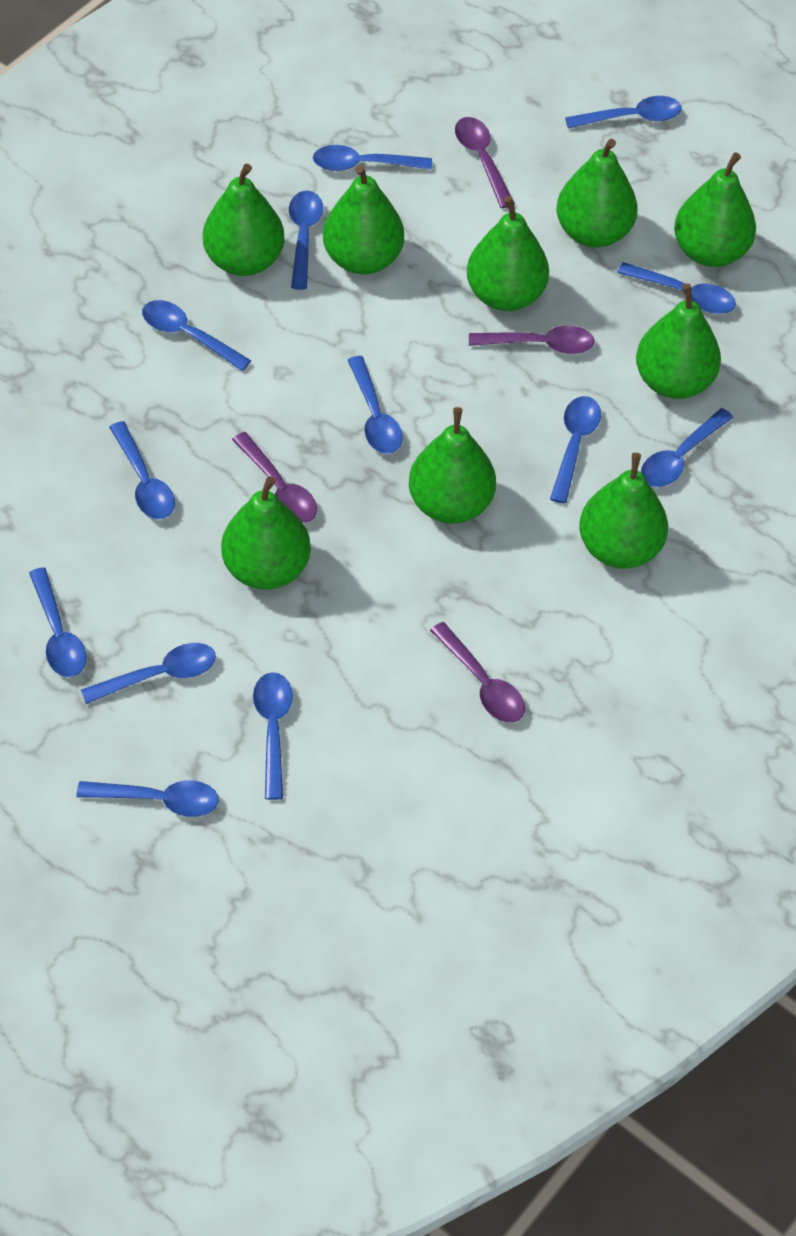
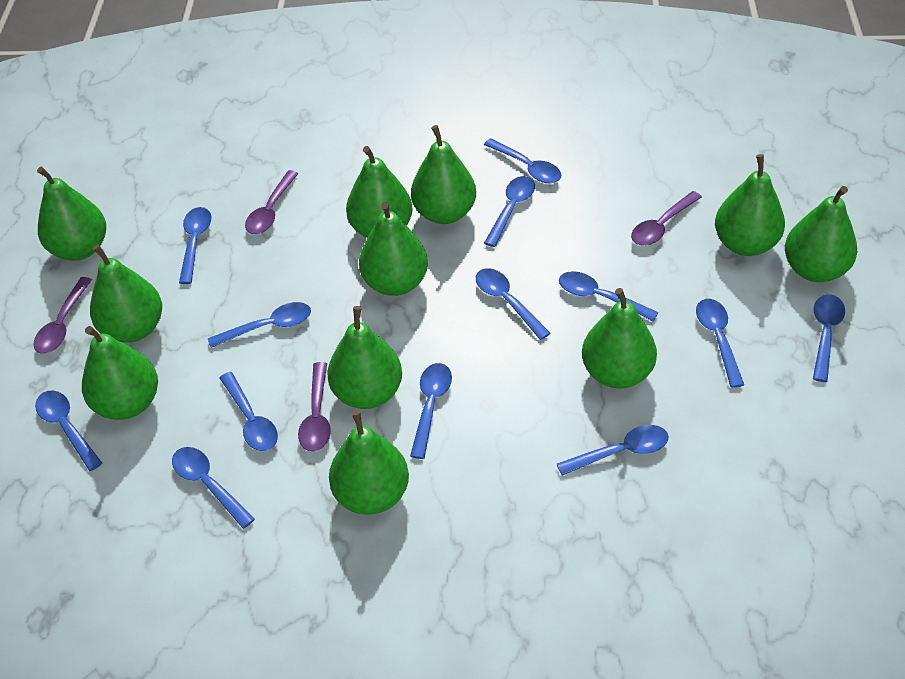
green pear: 9 -> 11

